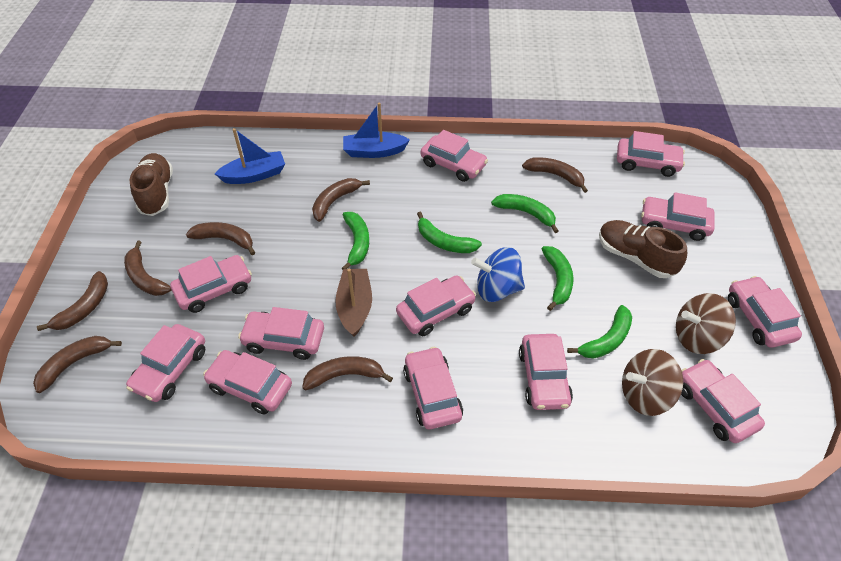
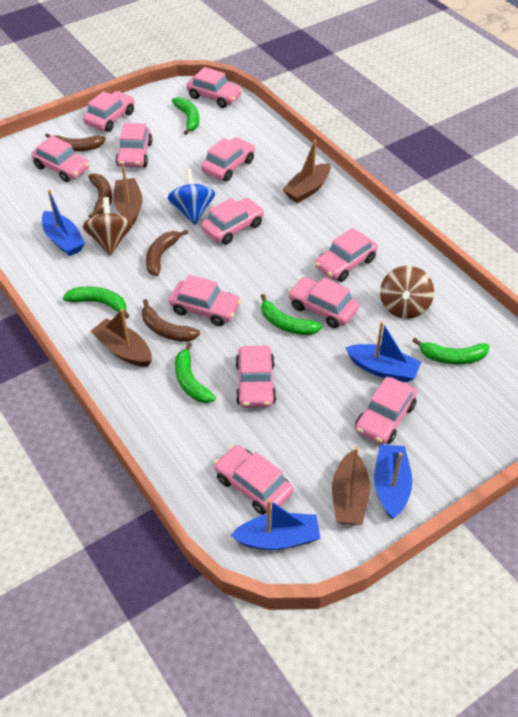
blue boat: 2 -> 4
brown banana: 7 -> 4
brown boat: 1 -> 4
brown shoe: 2 -> 0

